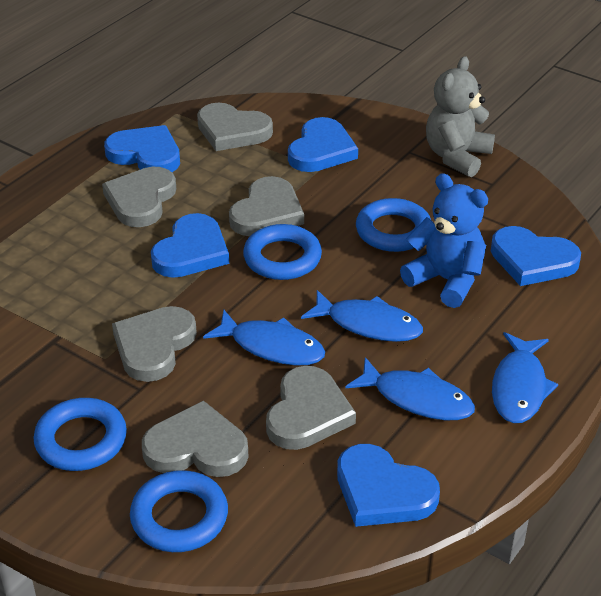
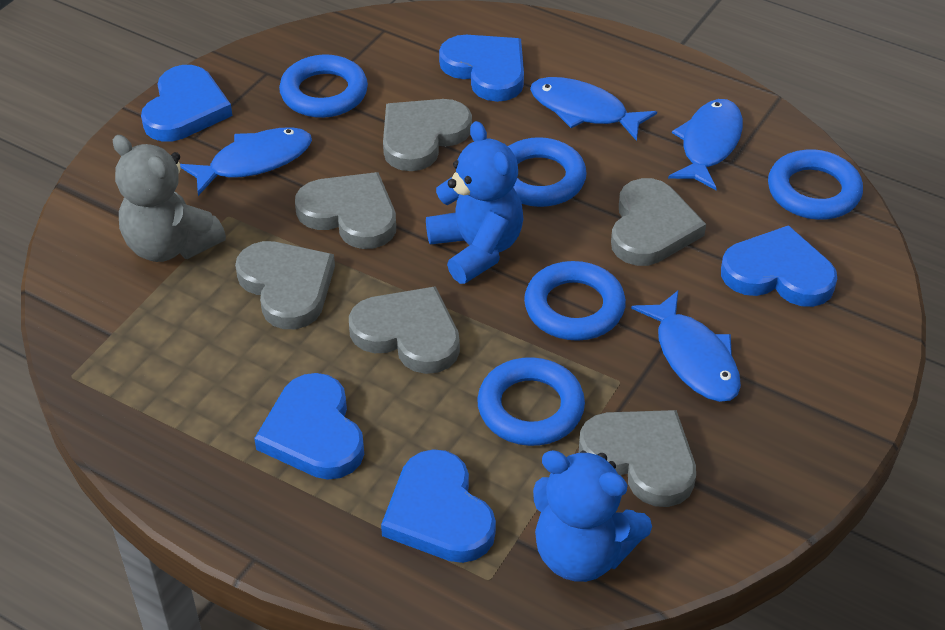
blue ring: 4 -> 5
blue teddy bear: 1 -> 2

